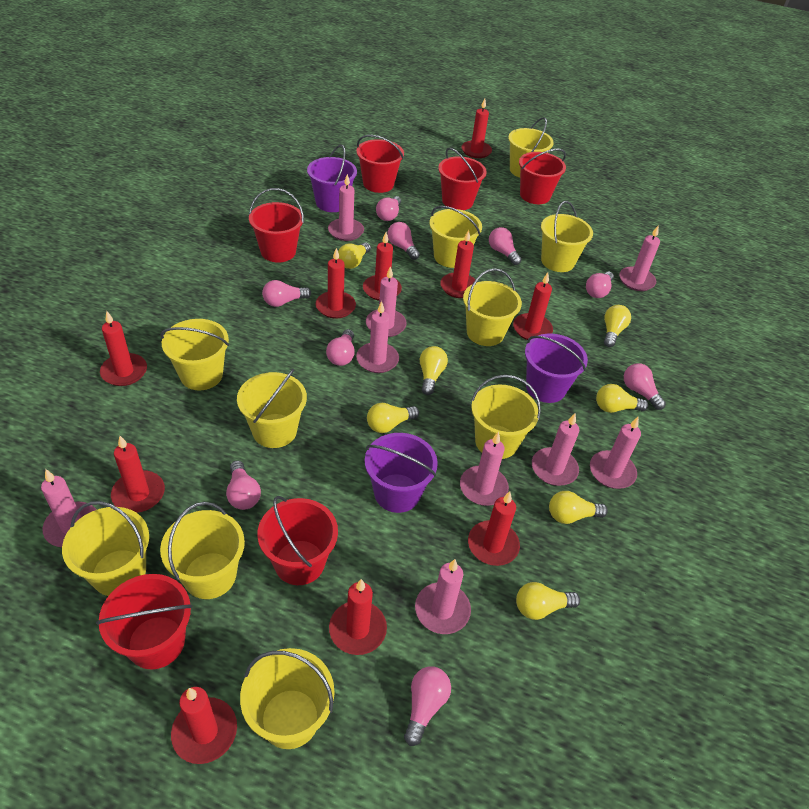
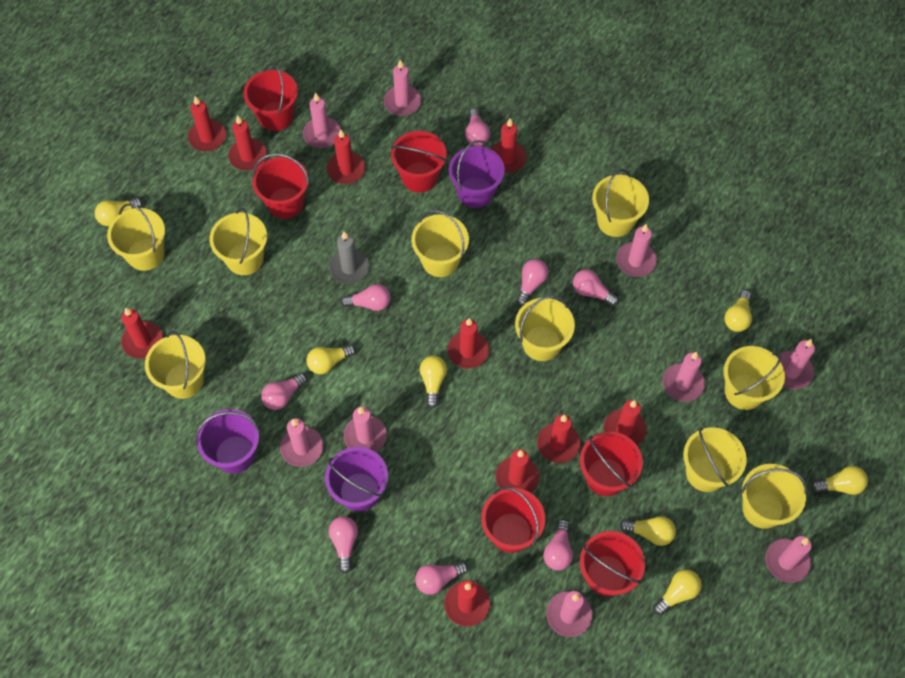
grey candle: 0 -> 1
pink light bulb: 9 -> 8
yellow bucket: 10 -> 9

